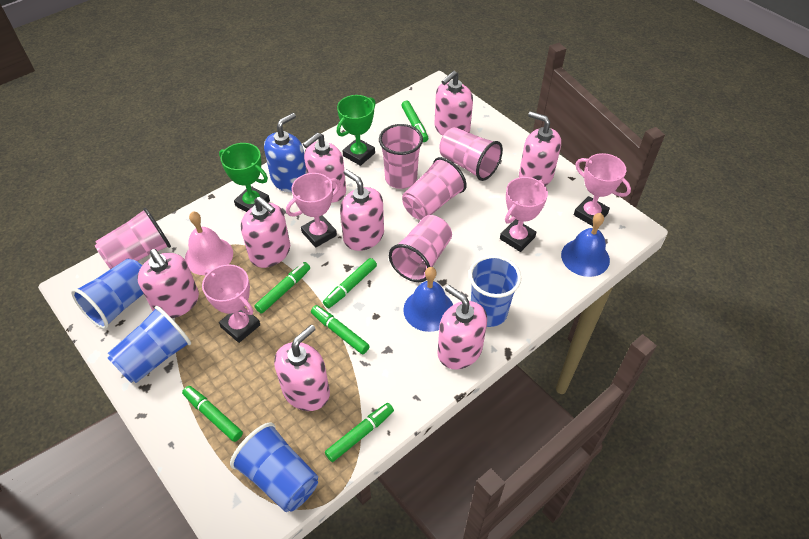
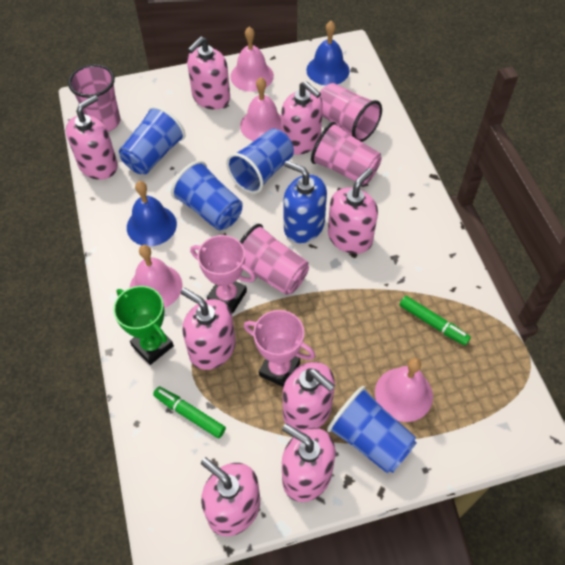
green marker: 6 -> 2
green trophy: 2 -> 1
pink bell: 1 -> 4
pink cup: 5 -> 4
pink trophy: 4 -> 2

